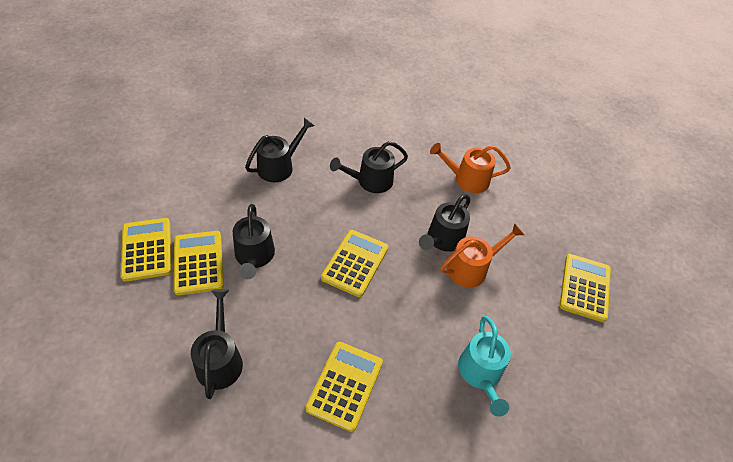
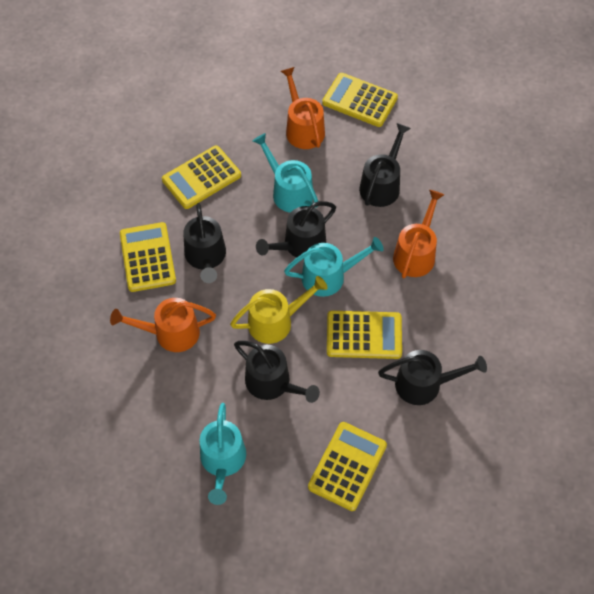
orange watering can: 2 -> 3
turquoise watering can: 1 -> 3
yellow watering can: 0 -> 1

